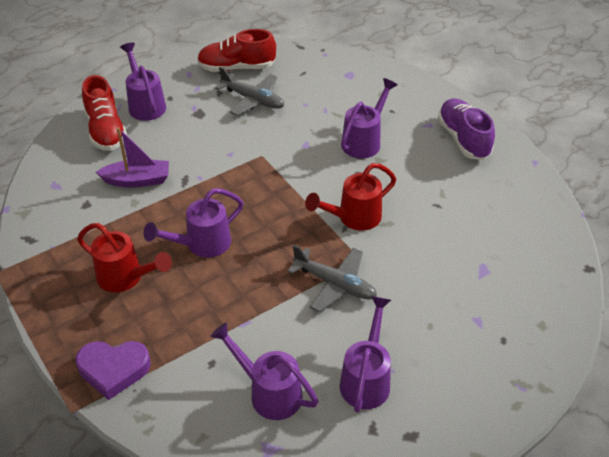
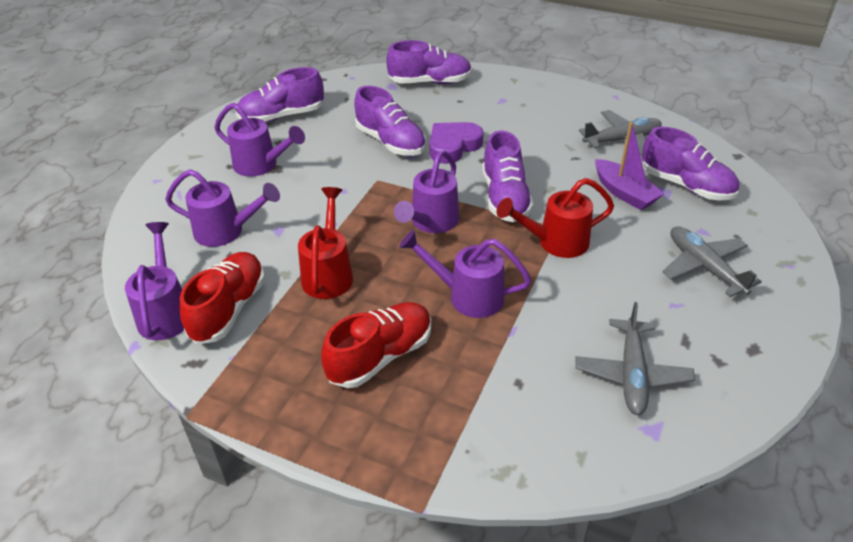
grey plane: 2 -> 3
purple shoe: 1 -> 5

